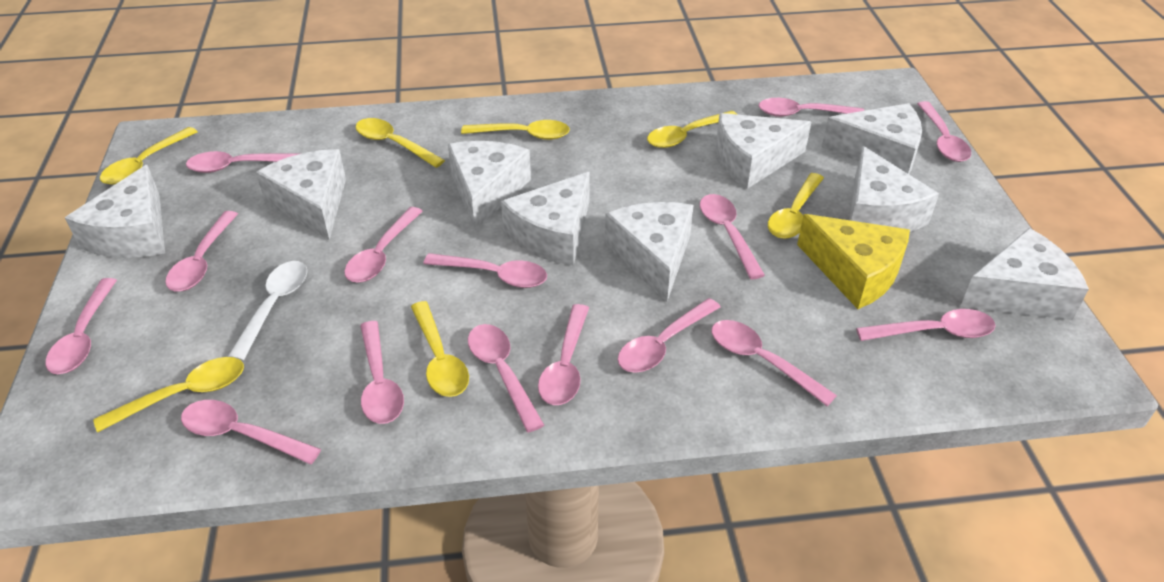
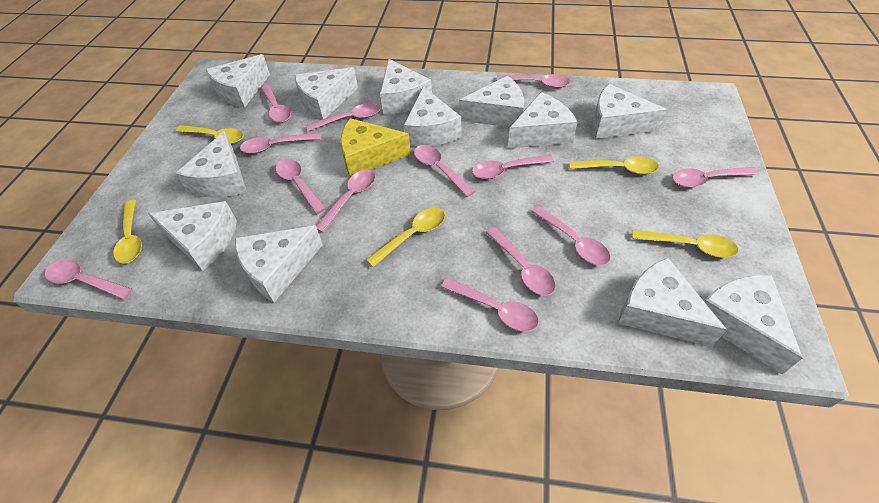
pink spoon: 15 -> 13
white cheese: 9 -> 12
white spoon: 1 -> 0
yellow spoon: 7 -> 5

